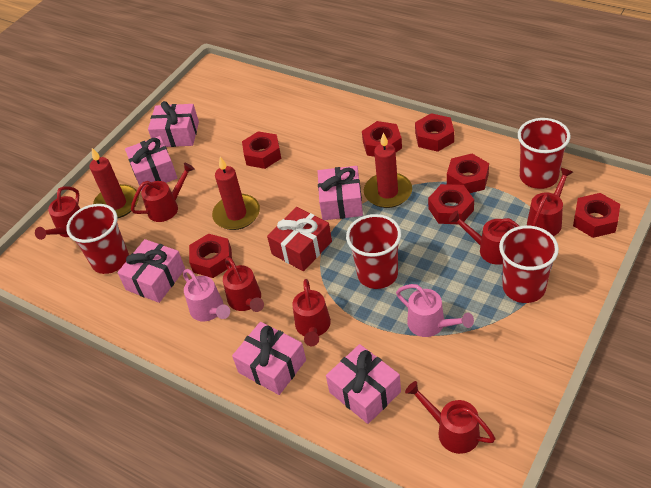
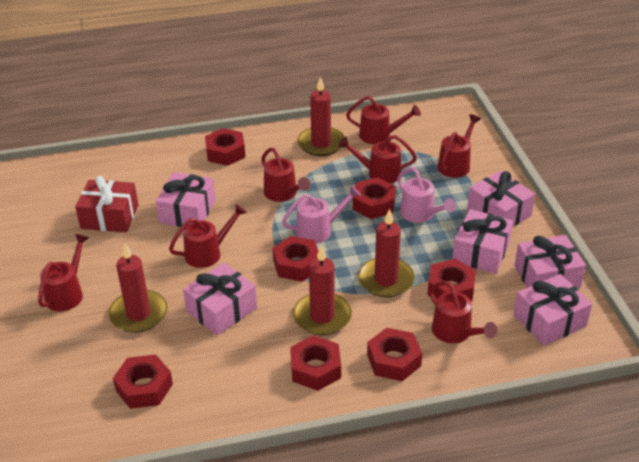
red candle: 3 -> 4
red cup: 4 -> 0

